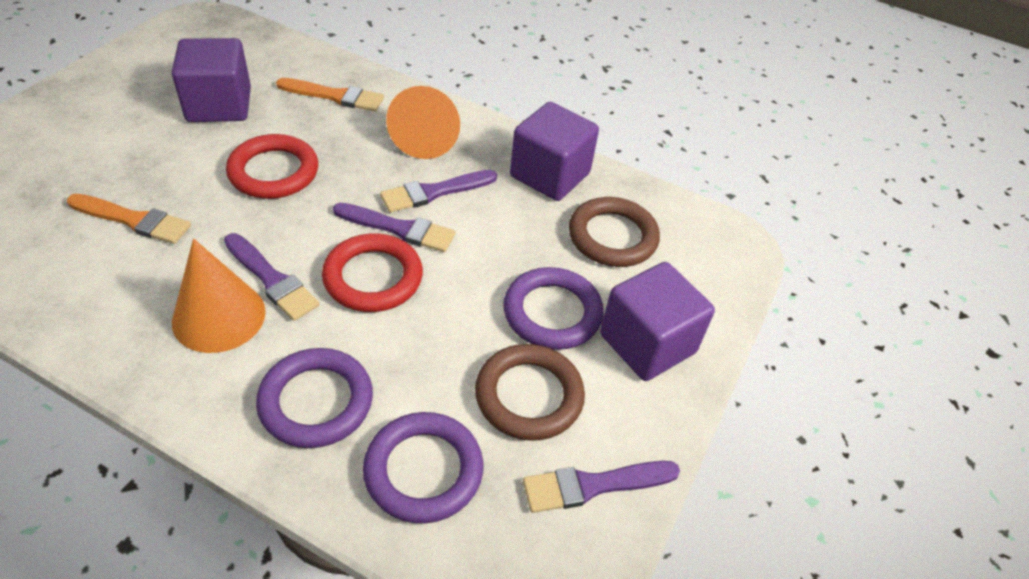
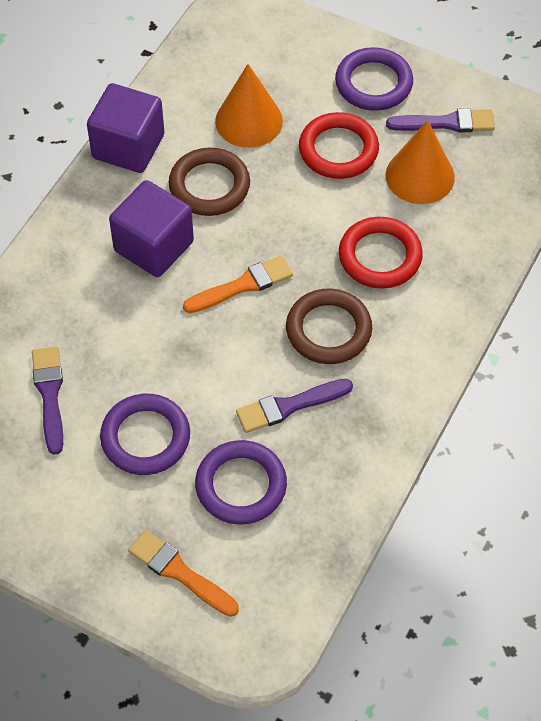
purple brush: 4 -> 3
purple cube: 3 -> 2

